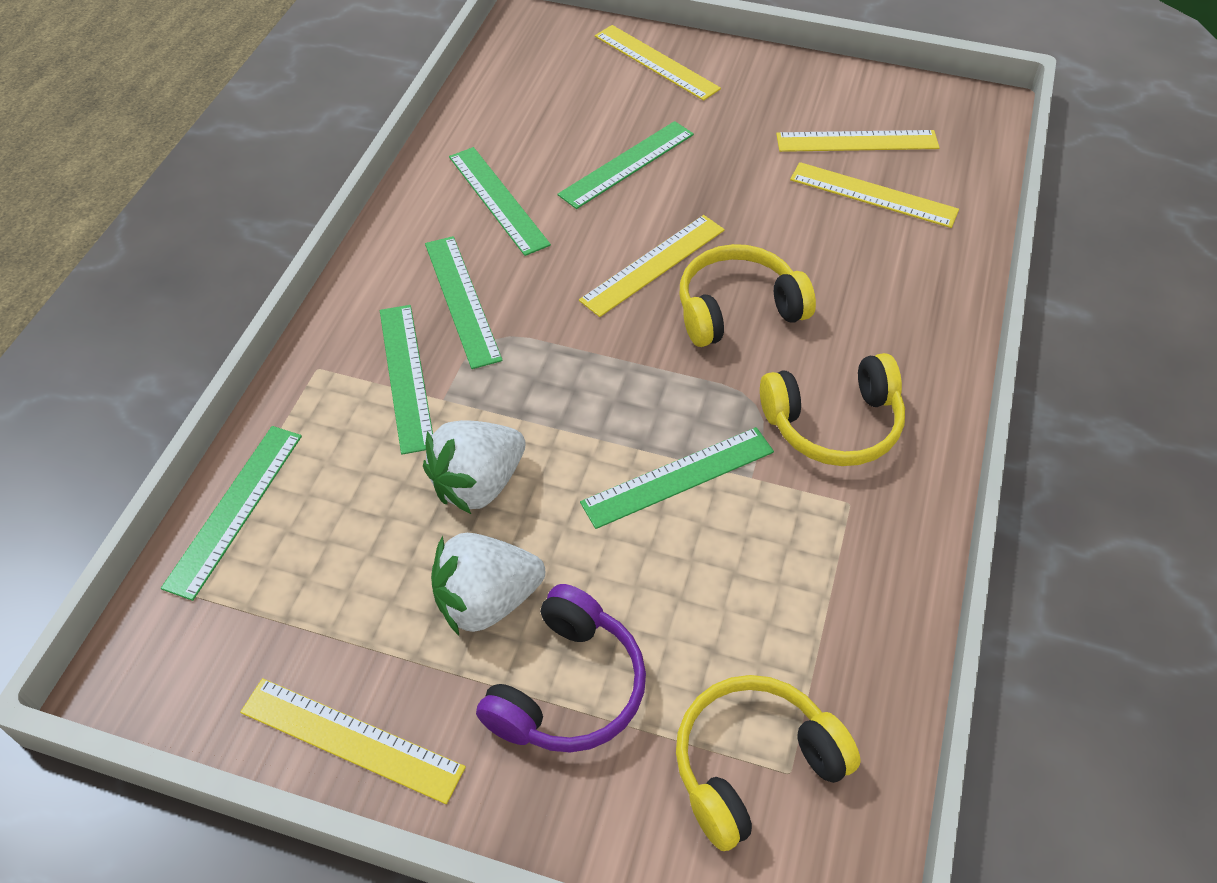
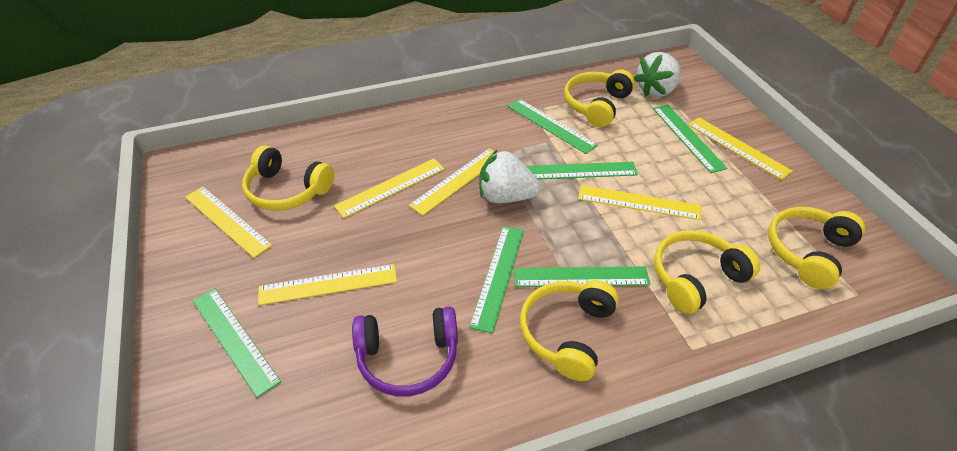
yellow headphones: 3 -> 5
yellow ruler: 5 -> 6

